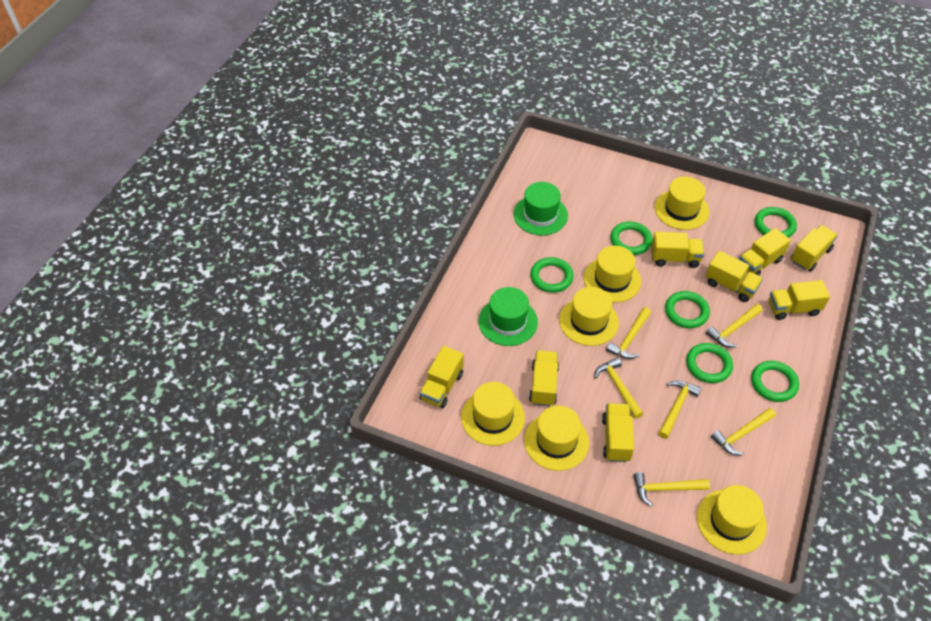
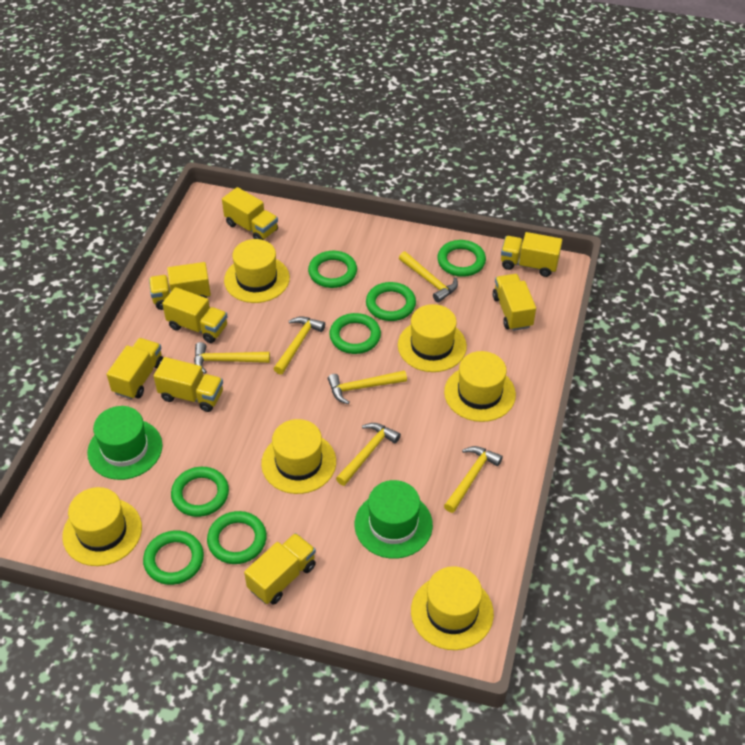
green ring: 6 -> 7

